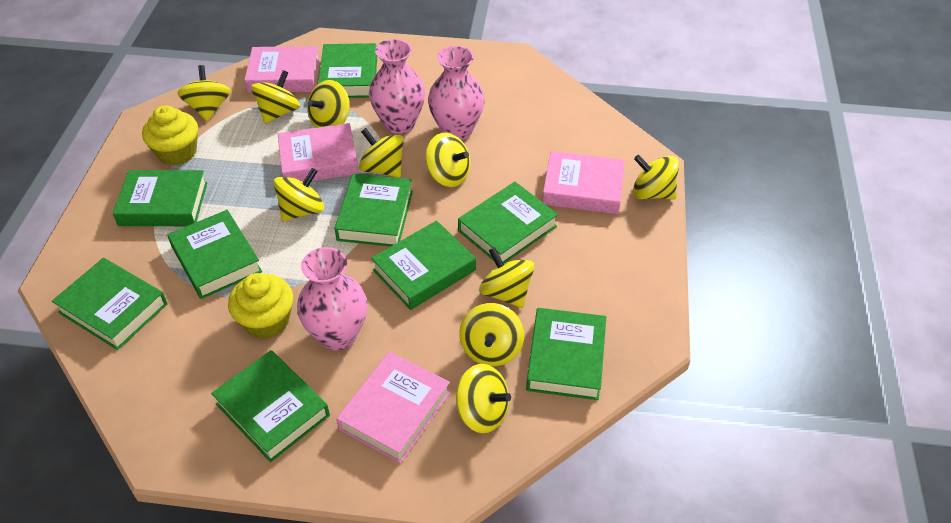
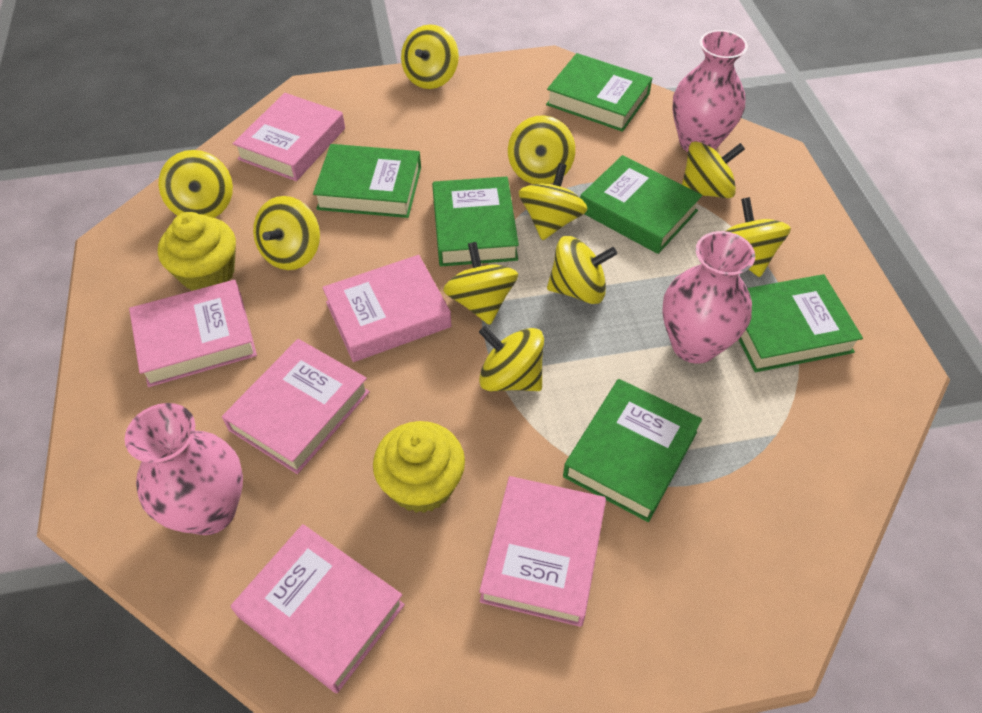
green book: 9 -> 6
pink book: 4 -> 6

